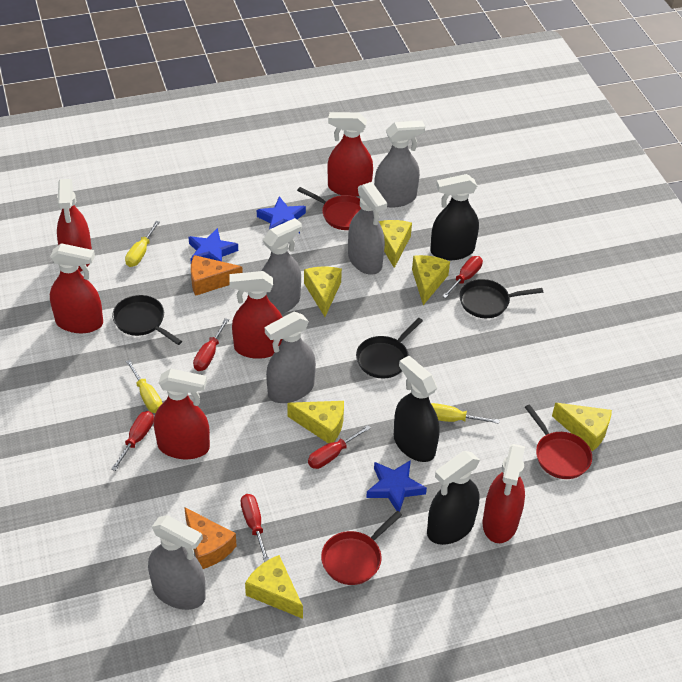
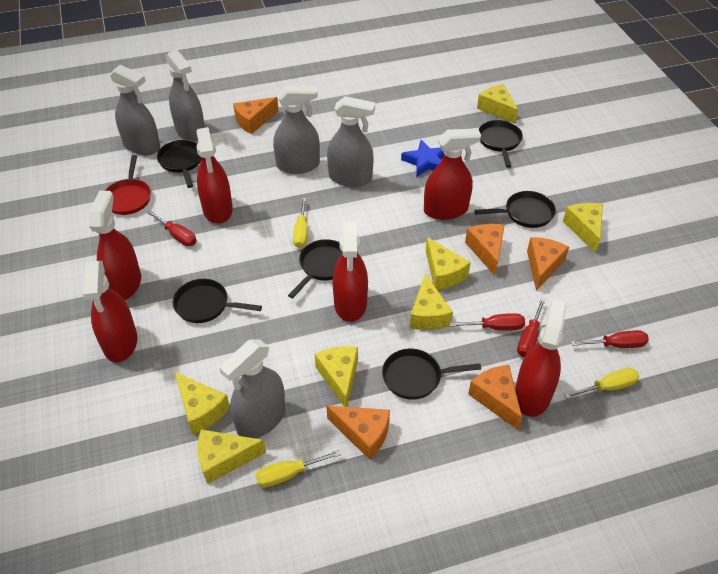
black pan: 3 -> 6
black spray bottle: 3 -> 0
blue star: 3 -> 1
orange cheese: 2 -> 5
red pan: 3 -> 1
red screwdriver: 5 -> 4
yellow cheese: 6 -> 7

